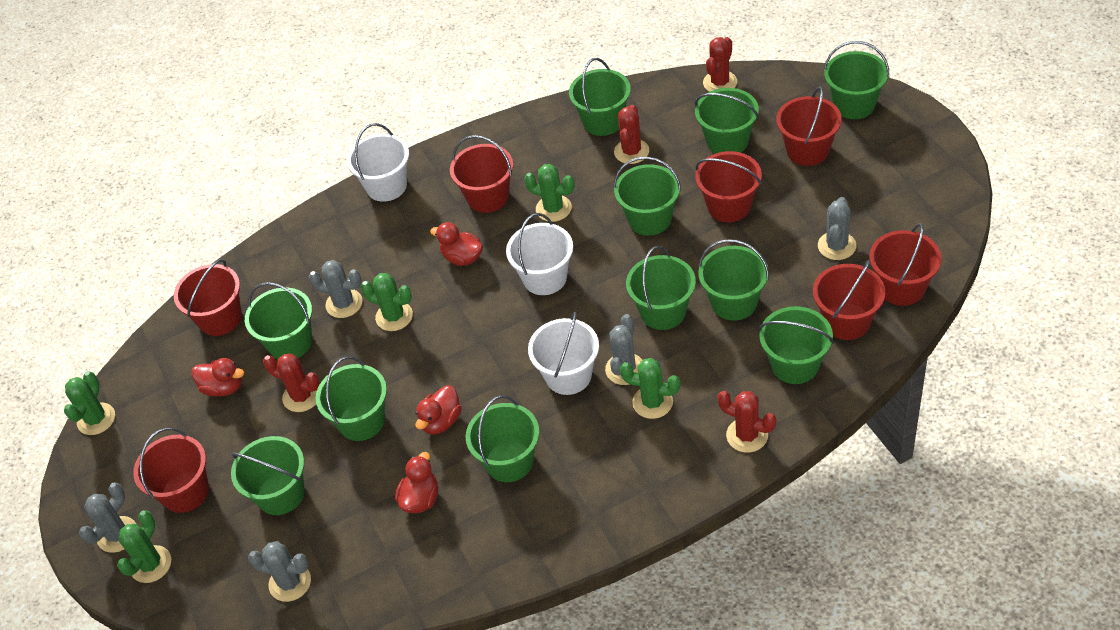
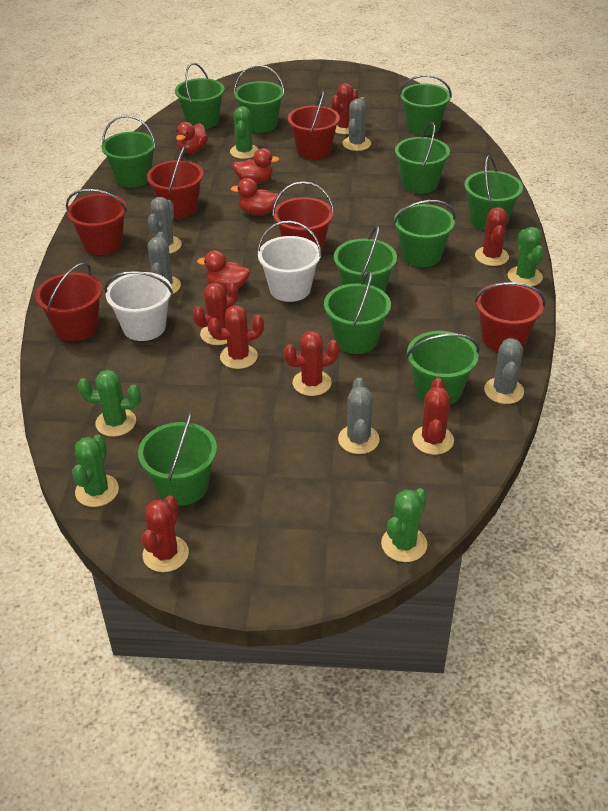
red bucket: 7 -> 6
red cactus: 4 -> 7
white bucket: 3 -> 2

